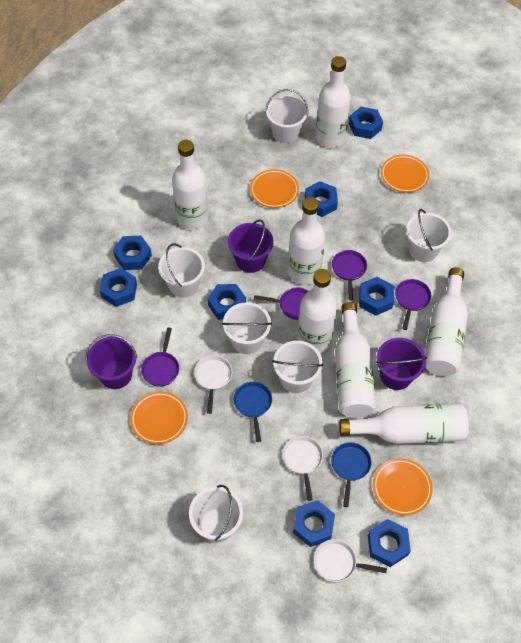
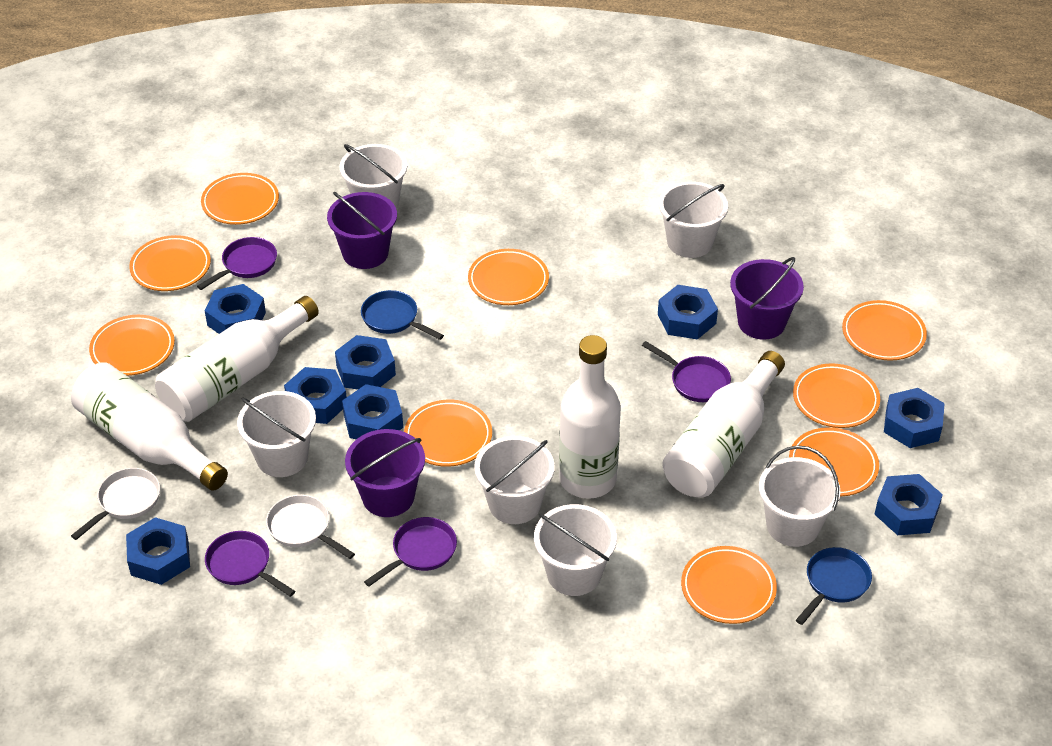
orange plate: 4 -> 9
white bottle: 7 -> 4
white pan: 3 -> 2

